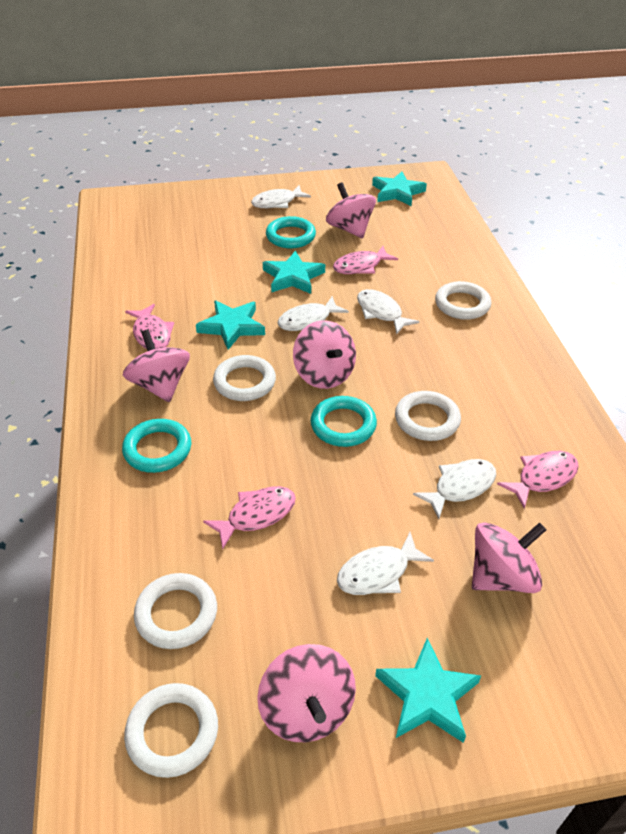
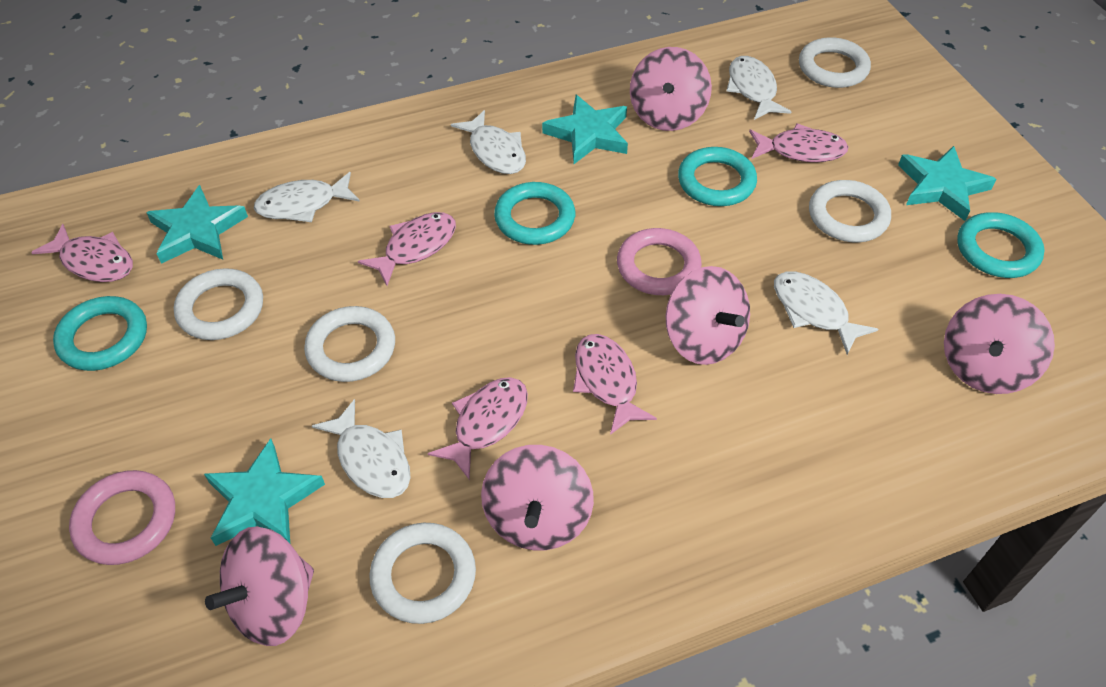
pink fish: 4 -> 5
pink ring: 0 -> 2
turquoise ring: 3 -> 4

